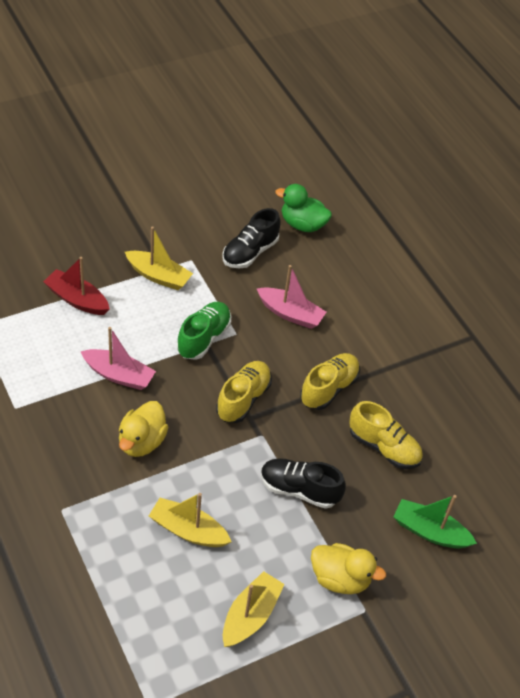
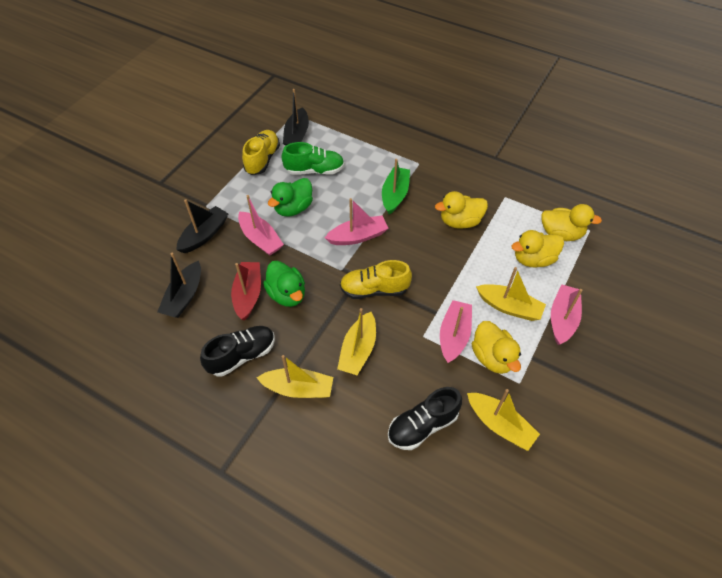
black boat: 0 -> 3
green duck: 1 -> 2
pink boat: 2 -> 4
yellow boat: 3 -> 4
yellow duck: 2 -> 4
yellow shoe: 3 -> 2

